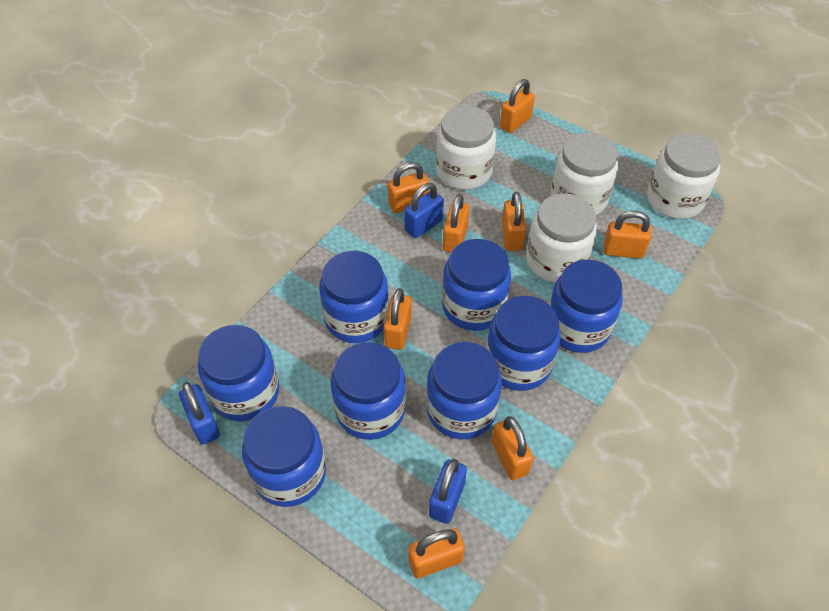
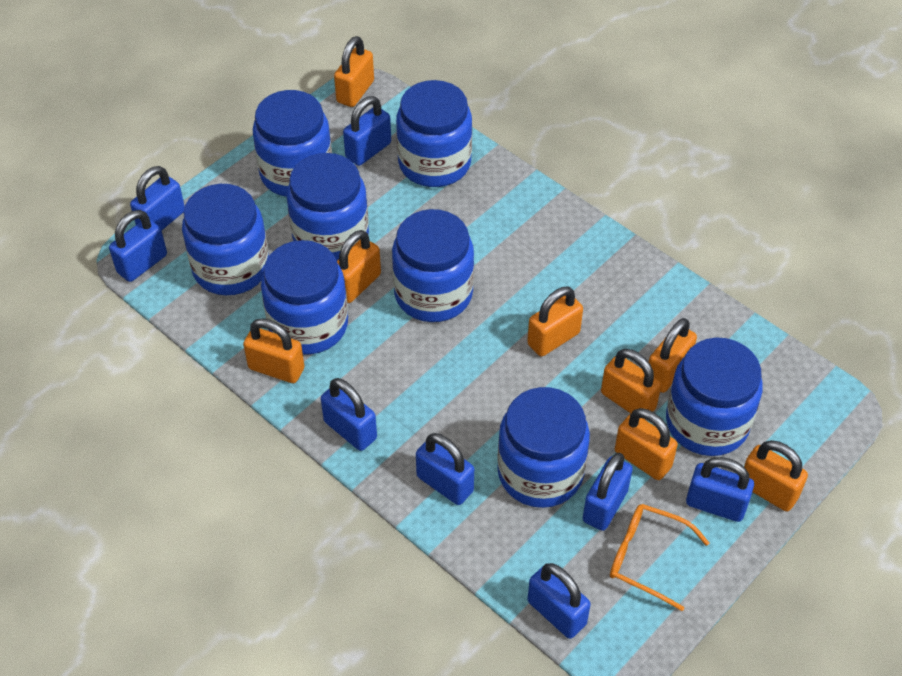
blue padlock: 3 -> 8
orange glasses: 0 -> 1
white jar: 4 -> 0

